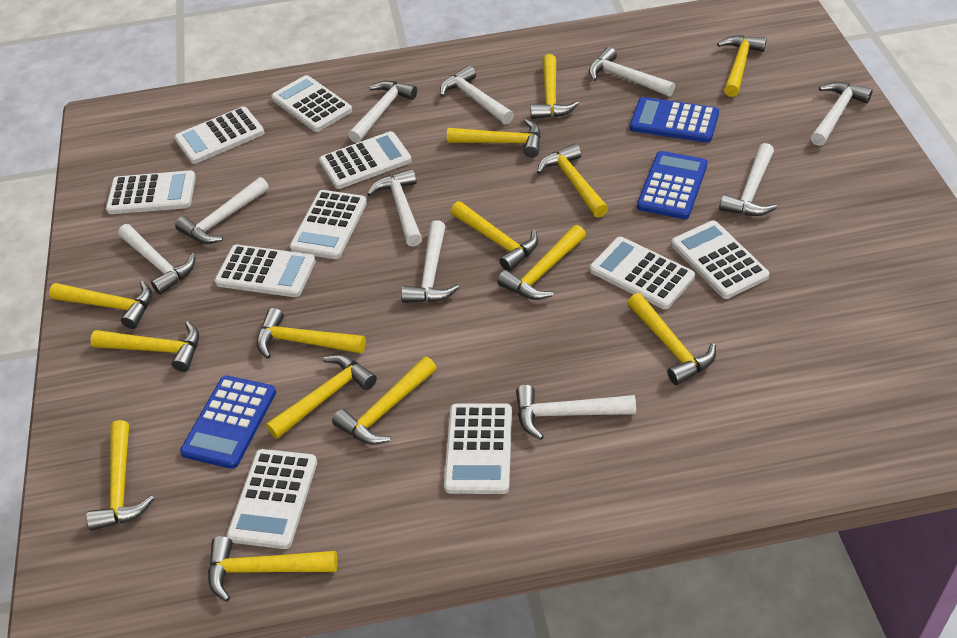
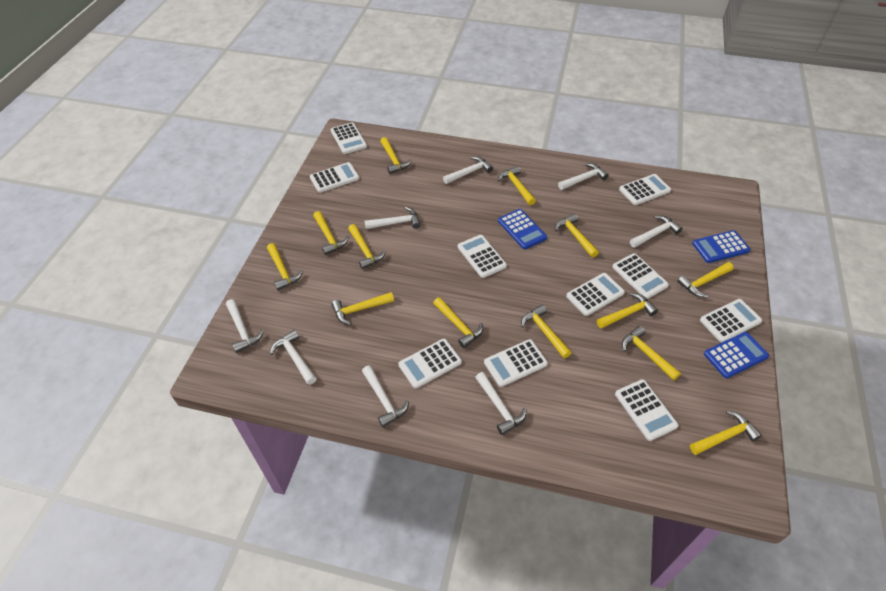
white hammer: 10 -> 8
yellow hammer: 14 -> 13

